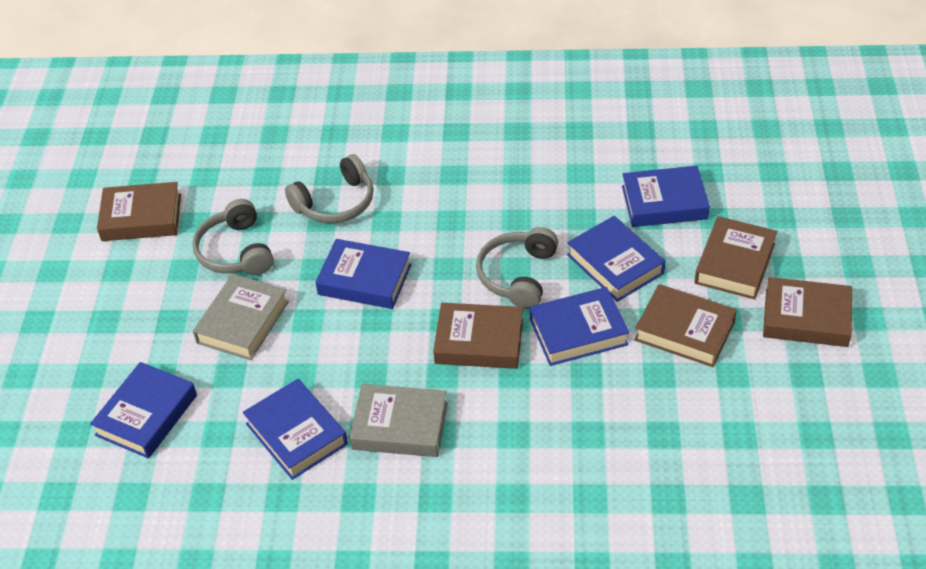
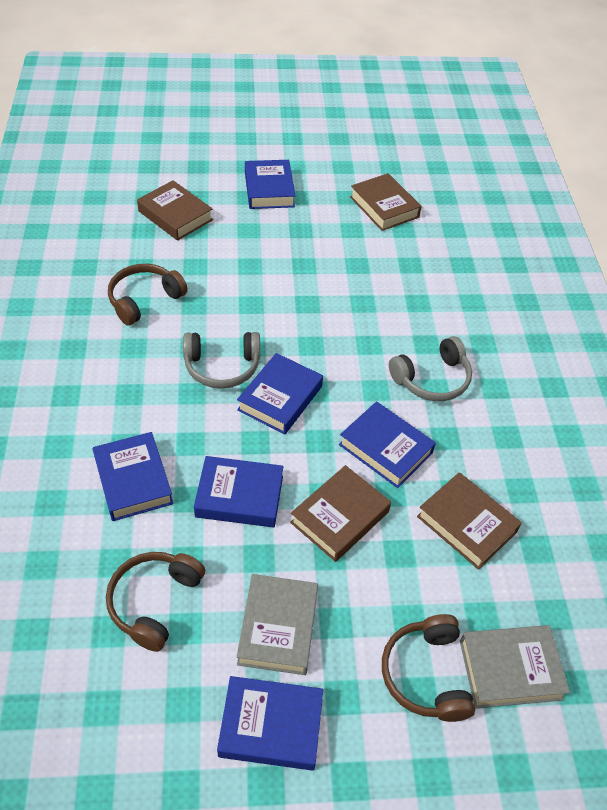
brown book: 5 -> 4
brown headphones: 0 -> 3
grey headphones: 3 -> 2

